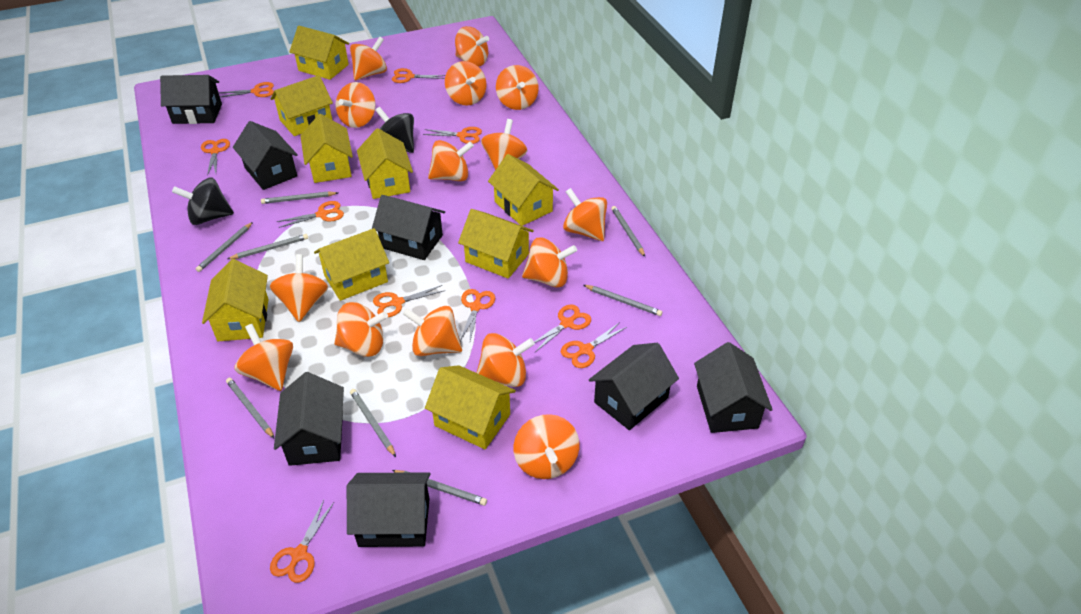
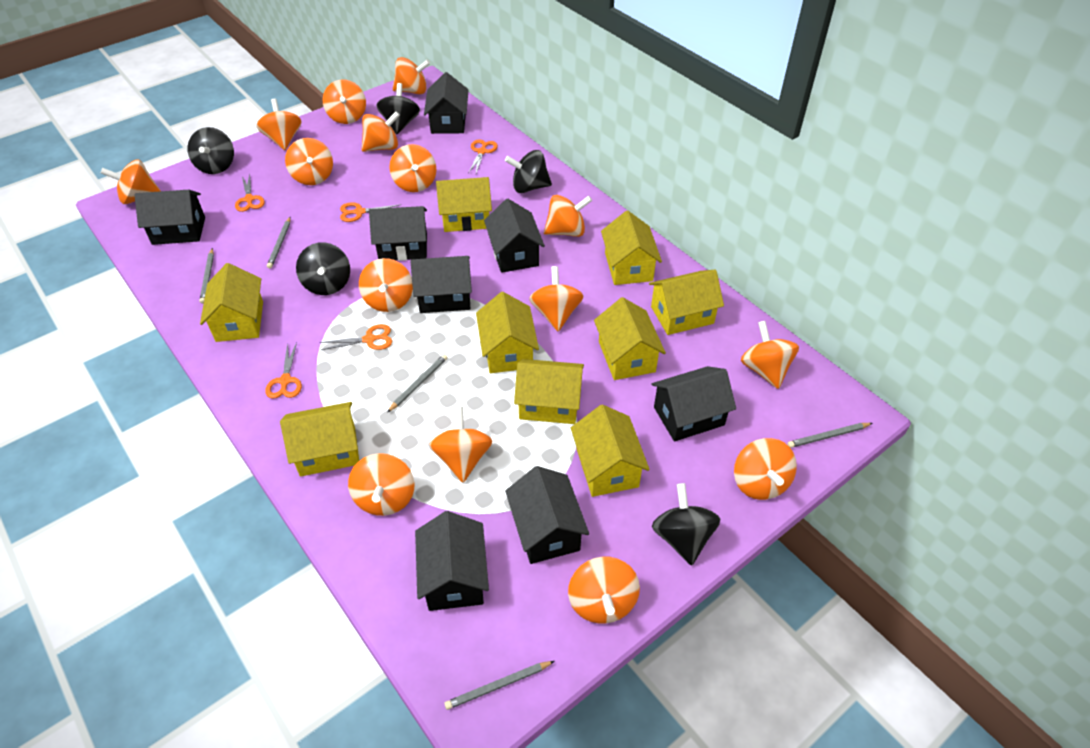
black house: 7 -> 8
black spinning top: 2 -> 5
grey pencil: 8 -> 5
orange scissors: 10 -> 5

